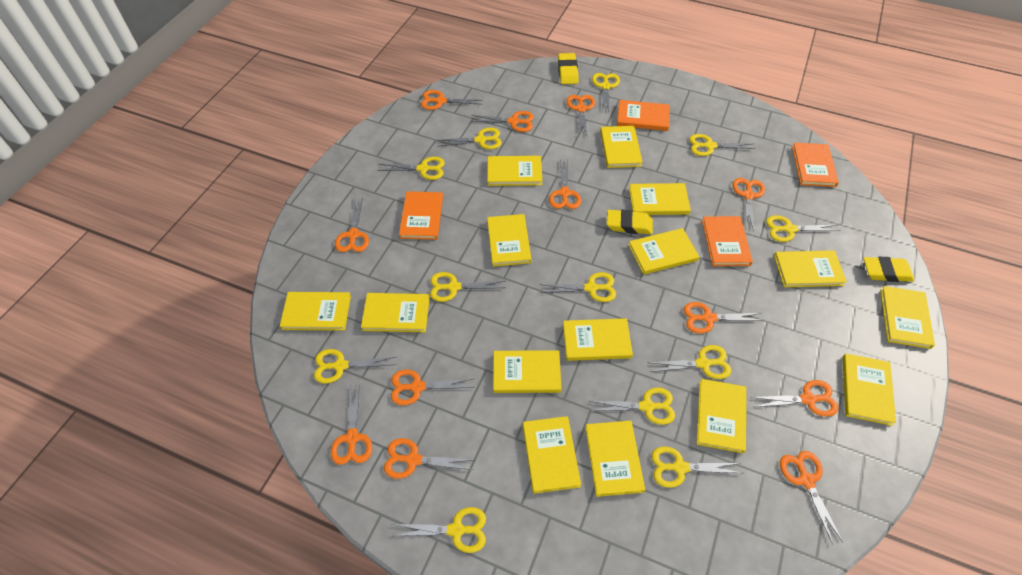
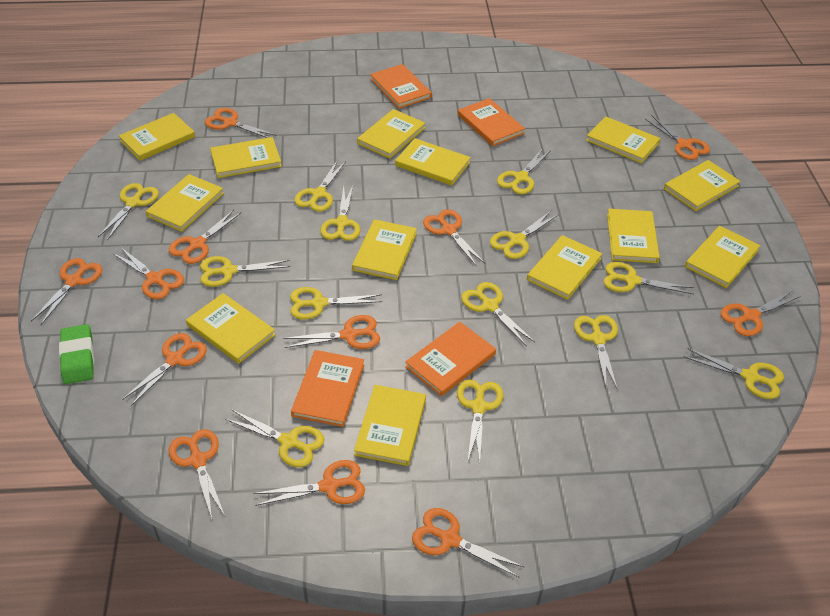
green eraser: 0 -> 1
yellow book: 15 -> 13
yellow eraser: 3 -> 0
yellow scissors: 12 -> 13

